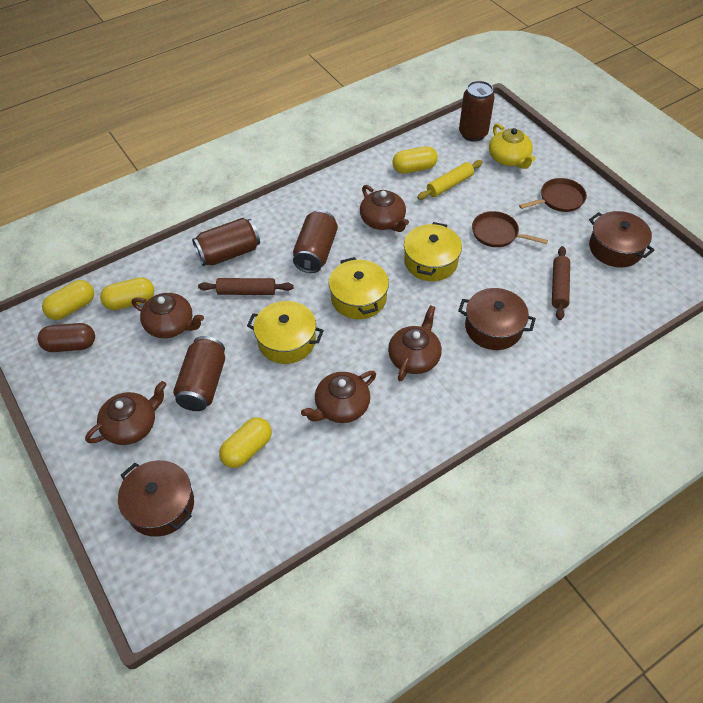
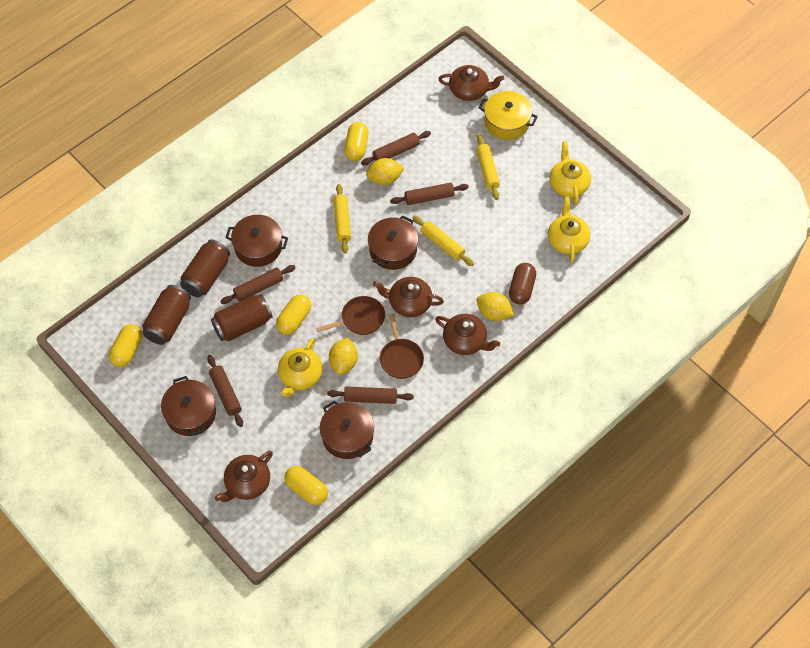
brown can: 4 -> 3
brown pot: 3 -> 4
brown rolling pin: 2 -> 5
brown teapot: 5 -> 4
yellow lemon: 0 -> 3
yellow pot: 3 -> 1
yellow rolling pin: 1 -> 3
yellow teapot: 1 -> 3

